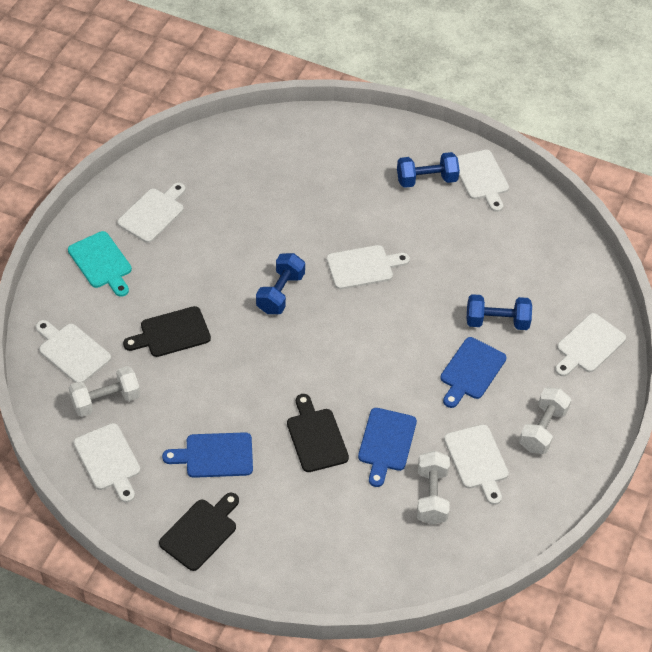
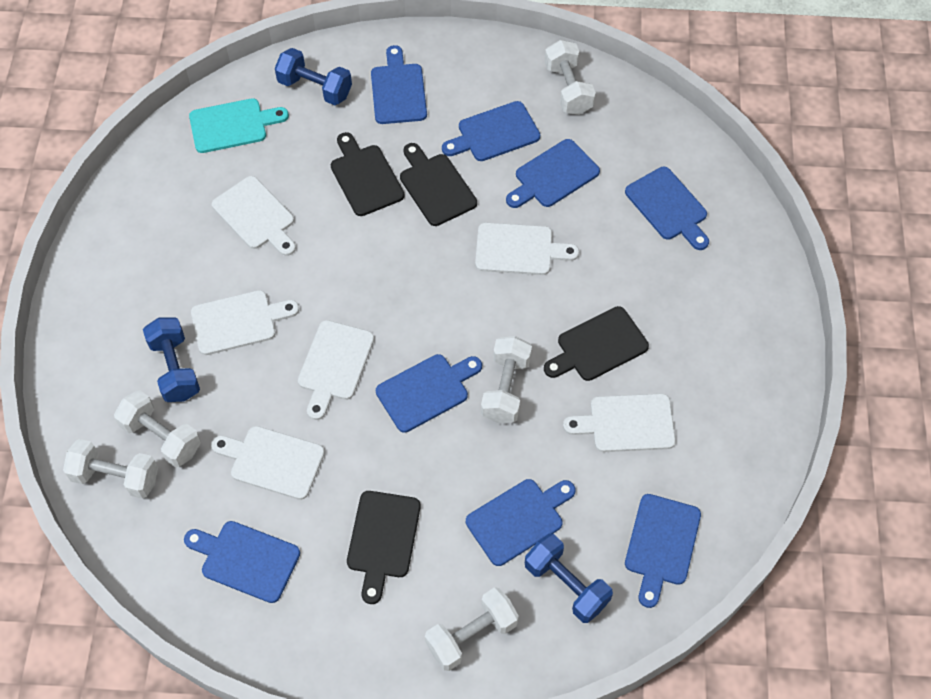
black cutting board: 3 -> 4
blue cutting board: 3 -> 8
white cutting board: 7 -> 6
white dumbbell: 3 -> 5

